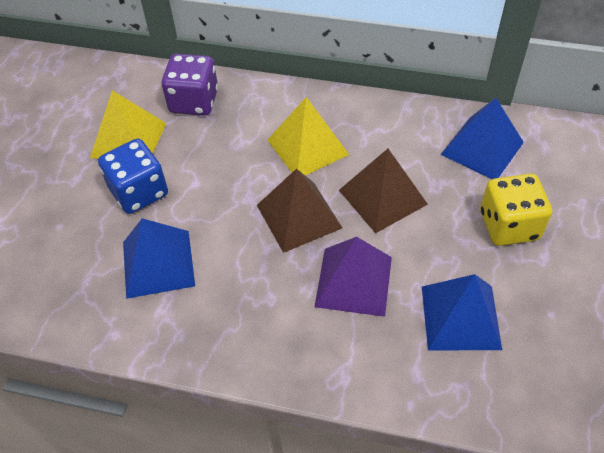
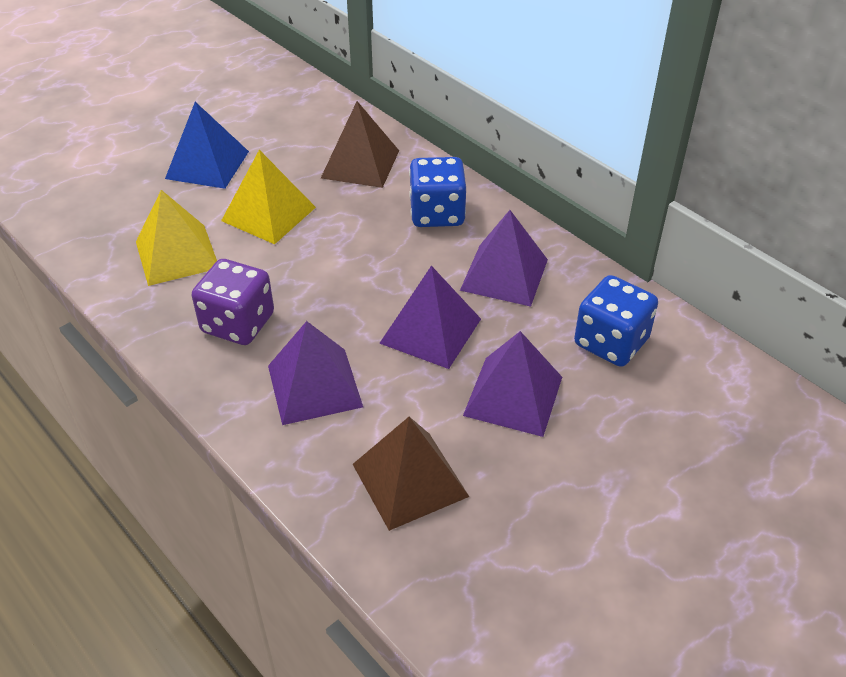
blue dice: 1 -> 2
blue pyramid: 3 -> 1
purple pyramid: 1 -> 4
yellow dice: 1 -> 0

